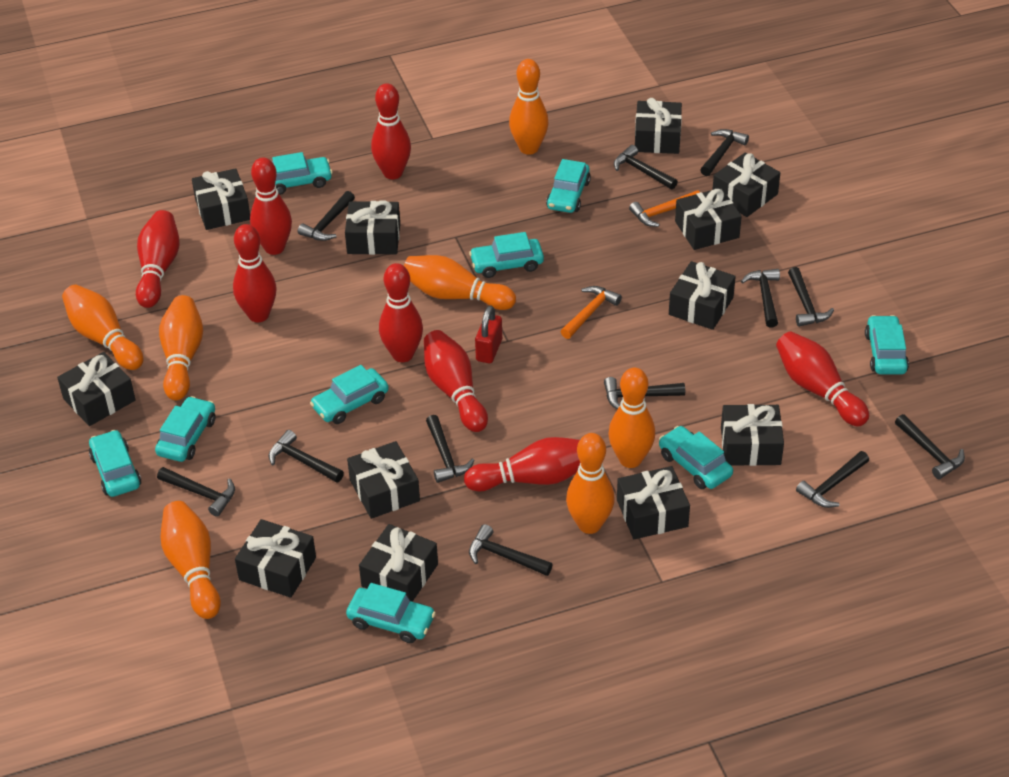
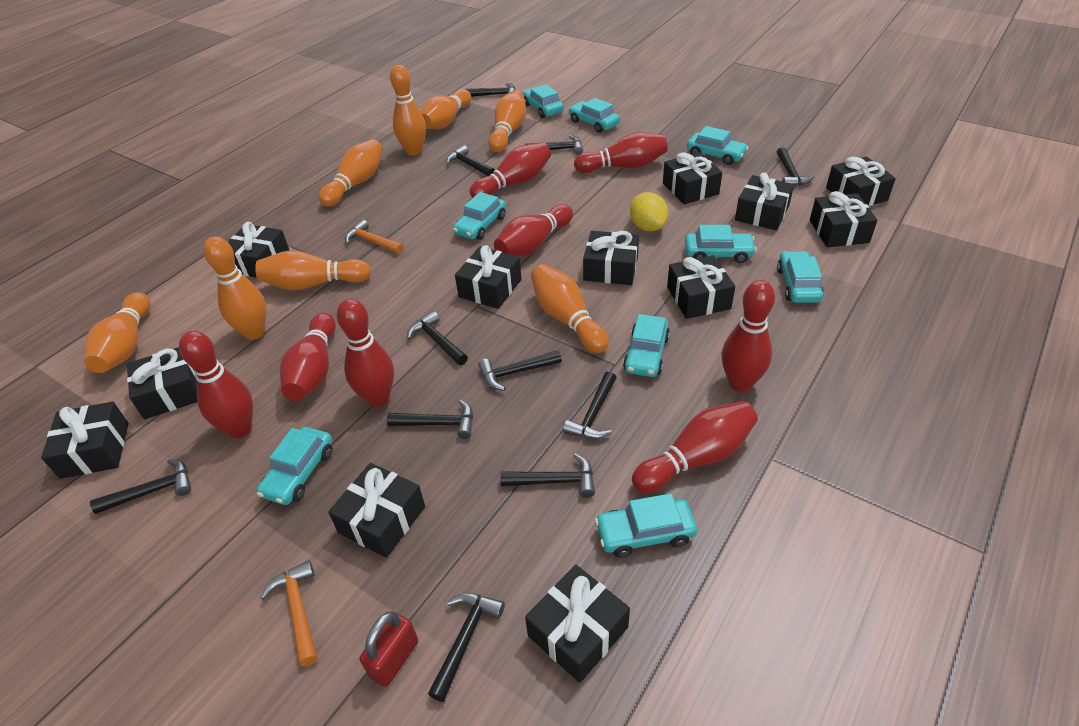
black hammer: 12 -> 11
orange bowling pin: 7 -> 8
yellow lemon: 0 -> 1

